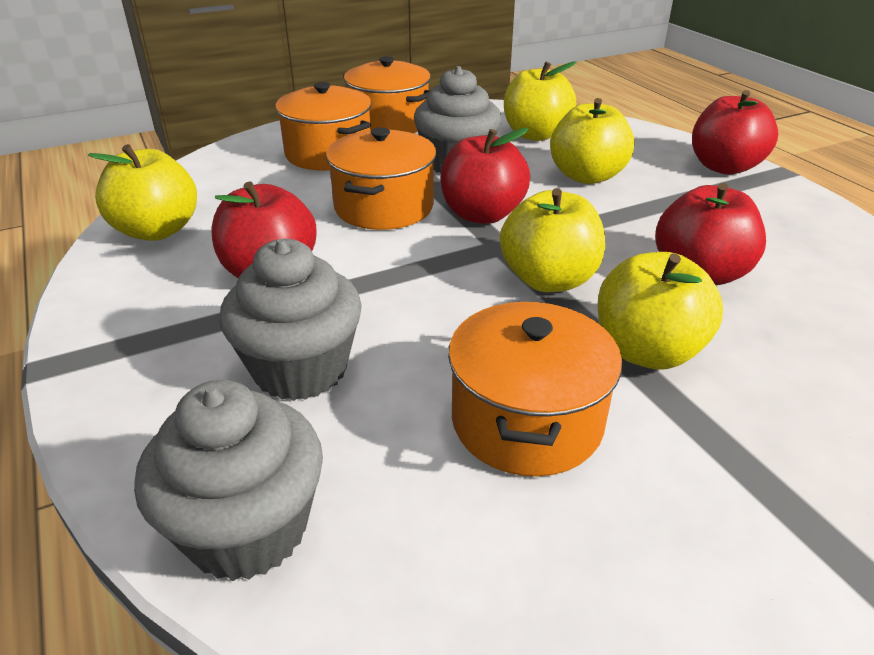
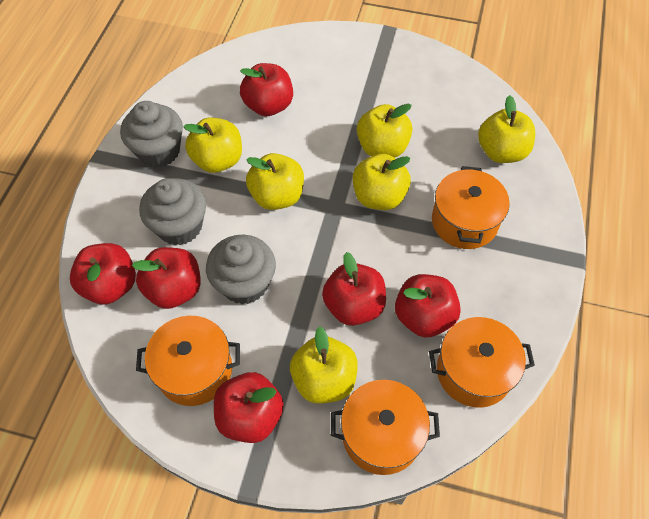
red apple: 4 -> 6
yellow apple: 5 -> 6

